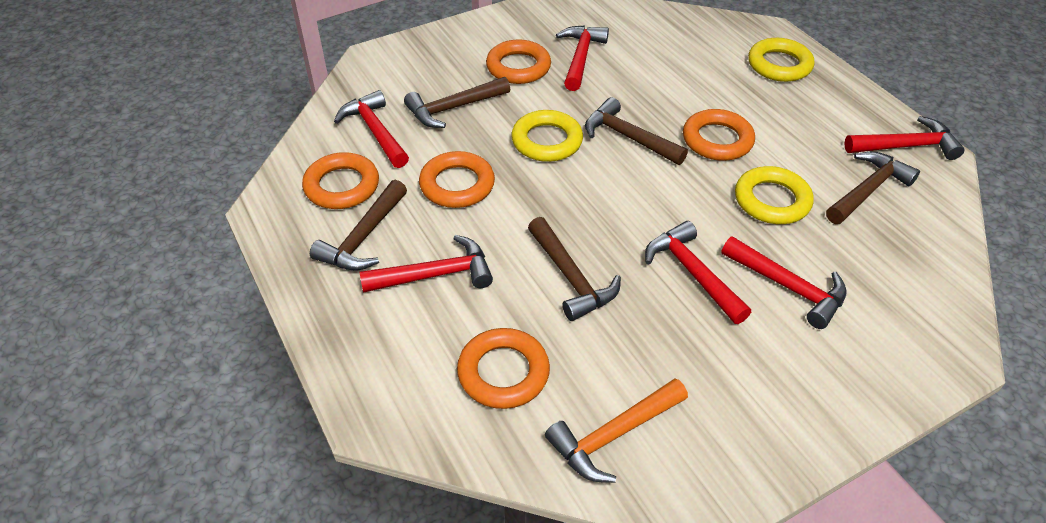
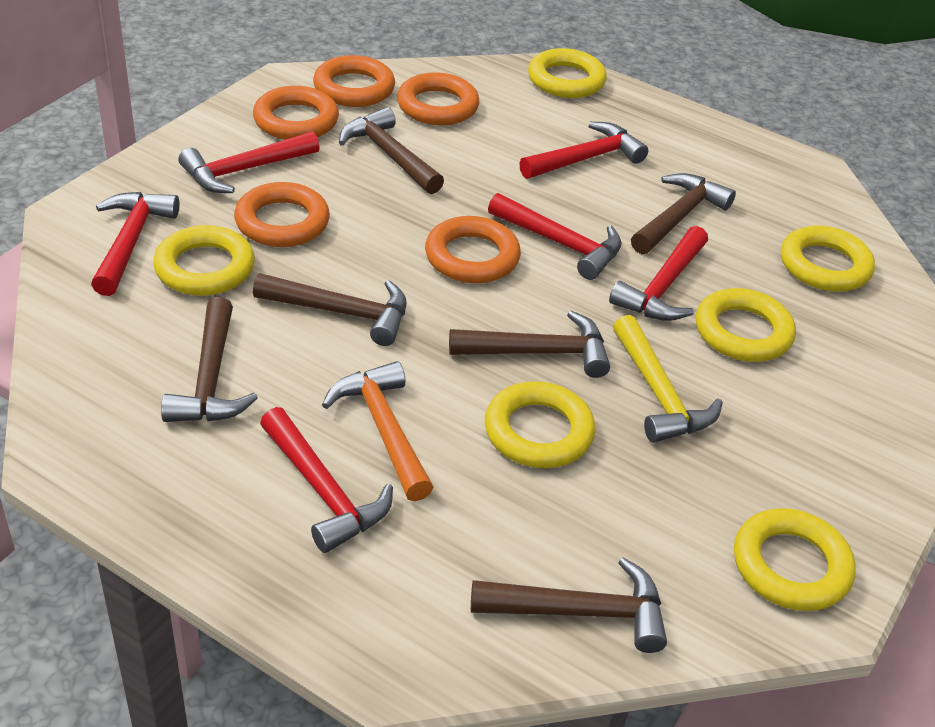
brown hammer: 5 -> 6
yellow hammer: 0 -> 1
yellow ring: 3 -> 6

